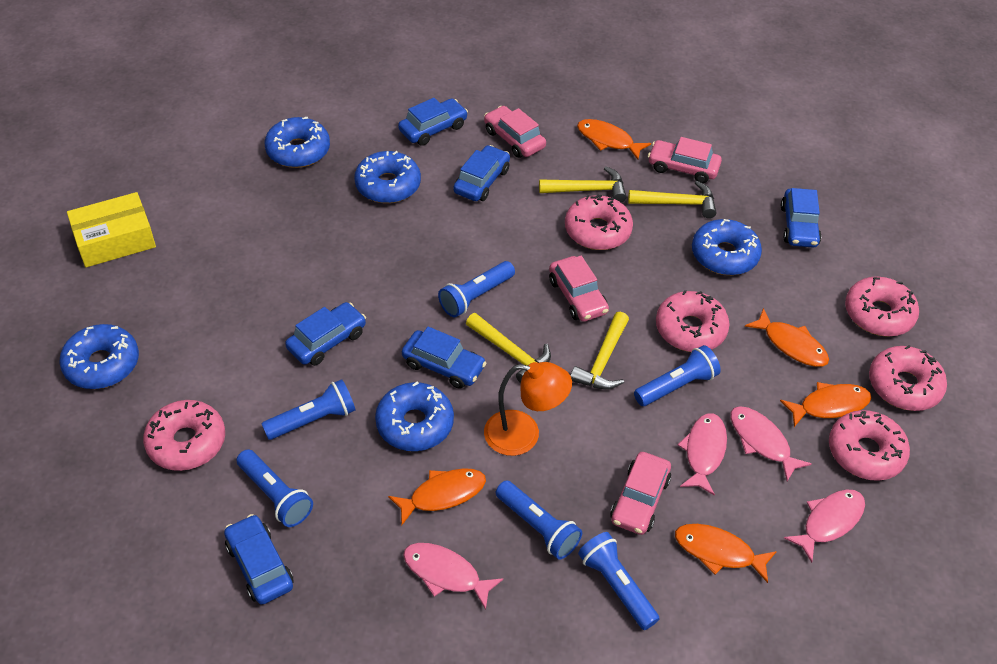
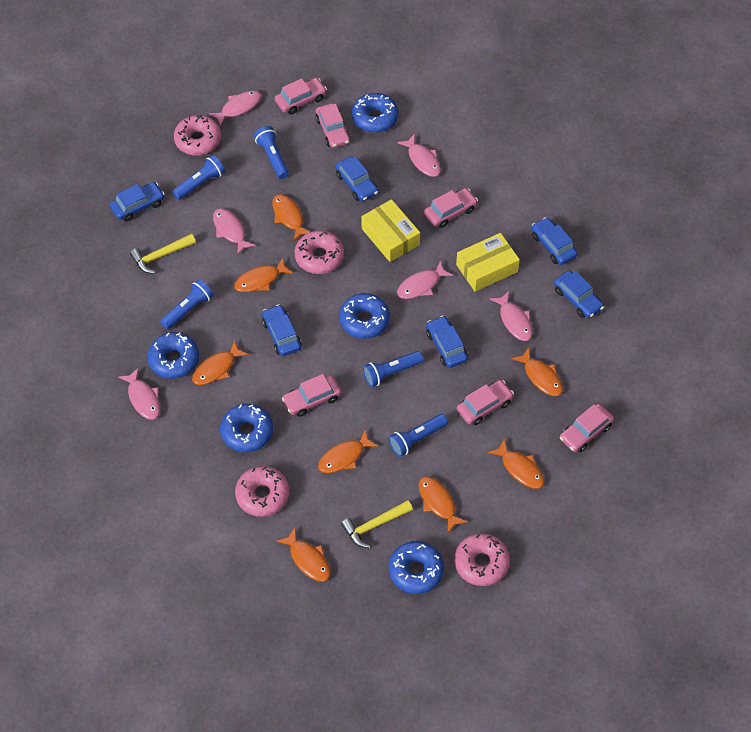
blue flashlight: 6 -> 5
orange fish: 5 -> 8
orange lamp: 1 -> 0
pink car: 4 -> 6
pink donut: 6 -> 4
pink fish: 4 -> 6
yellow box: 1 -> 2
yellow hammer: 4 -> 2

